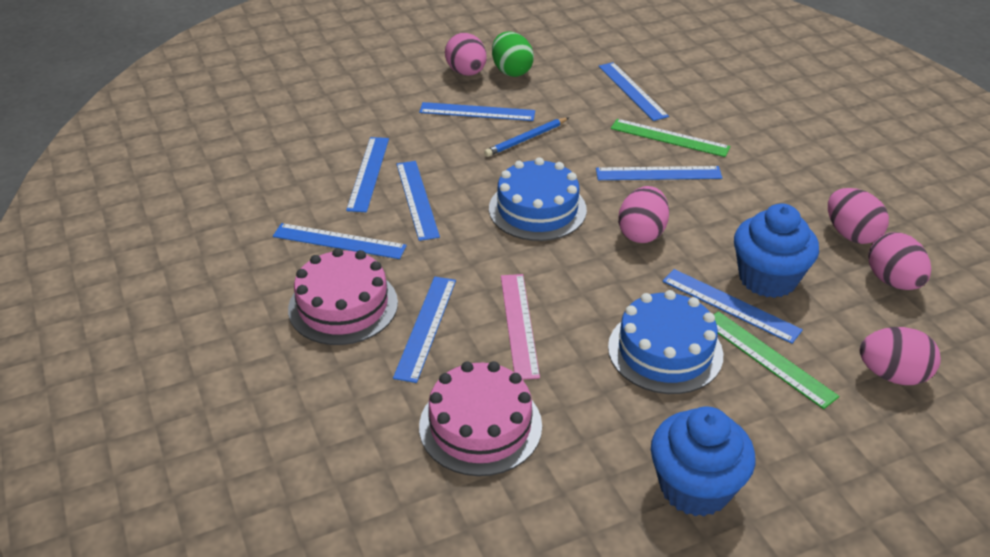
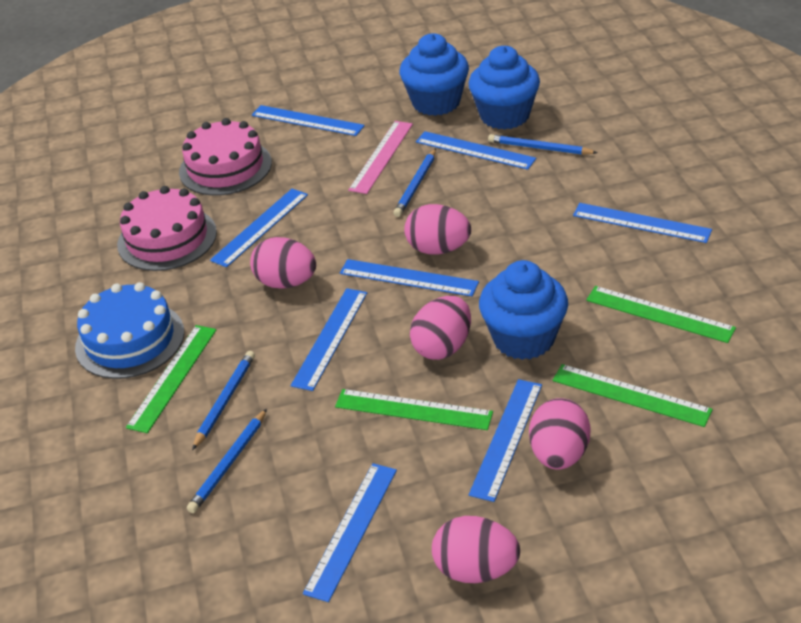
blue cake: 2 -> 1
blue cupcake: 2 -> 3
blue pencil: 1 -> 4
green egg: 1 -> 0
green ruler: 2 -> 4

